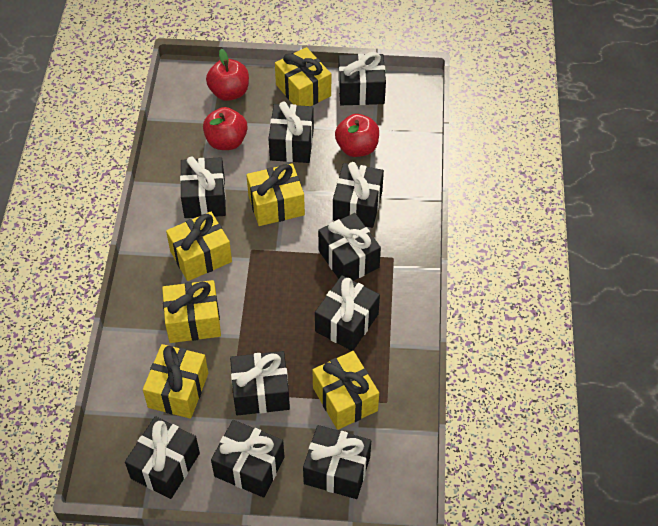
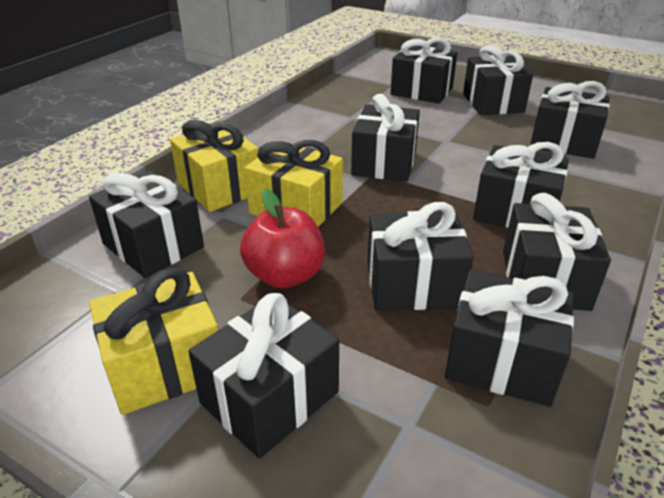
red apple: 3 -> 1
yellow gift: 6 -> 3

